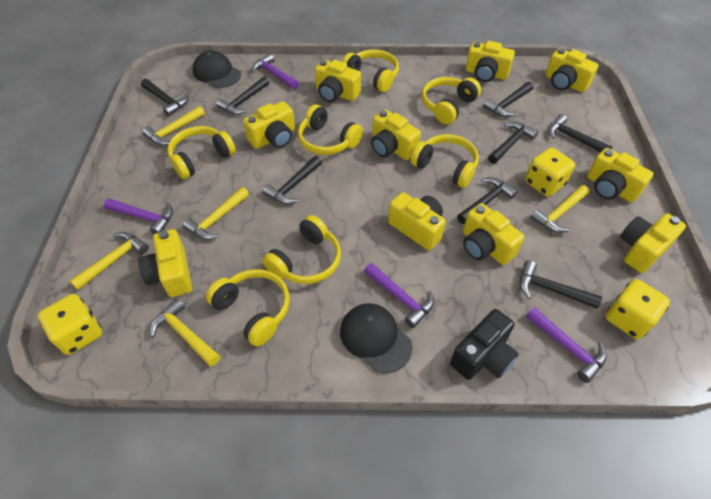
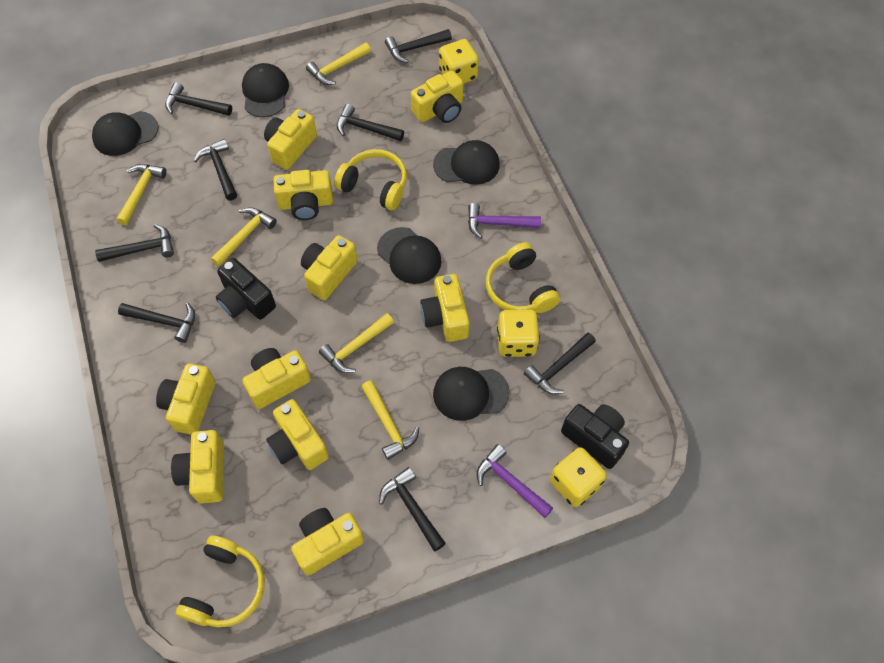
black camera: 1 -> 2
black cap: 2 -> 5
purple hammer: 4 -> 2
yellow headphones: 7 -> 3

